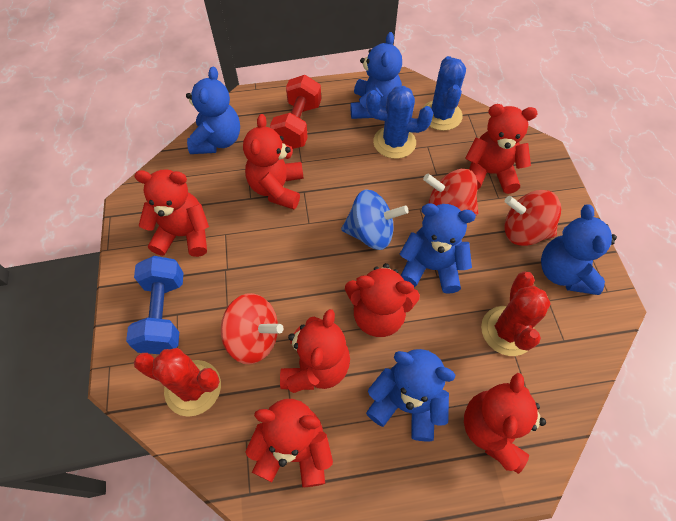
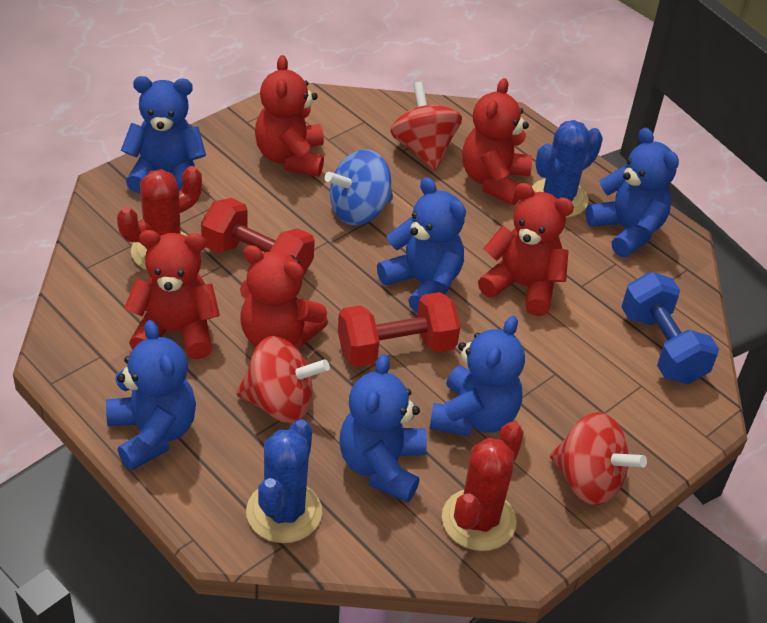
blue teddy bear: 5 -> 6
red dumbbell: 1 -> 2
red teddy bear: 7 -> 5

